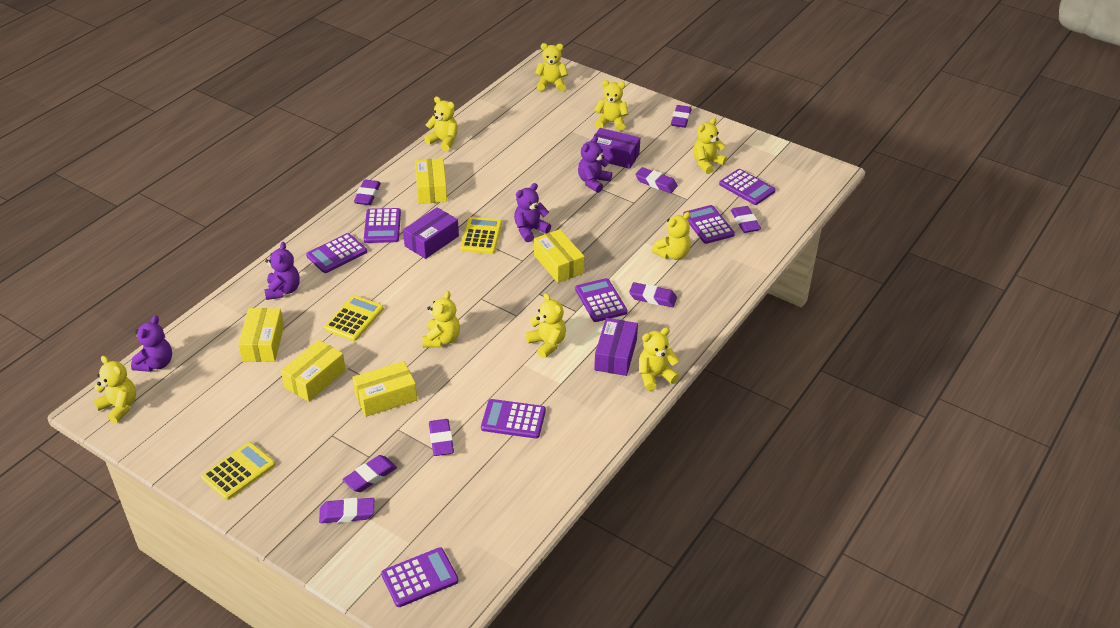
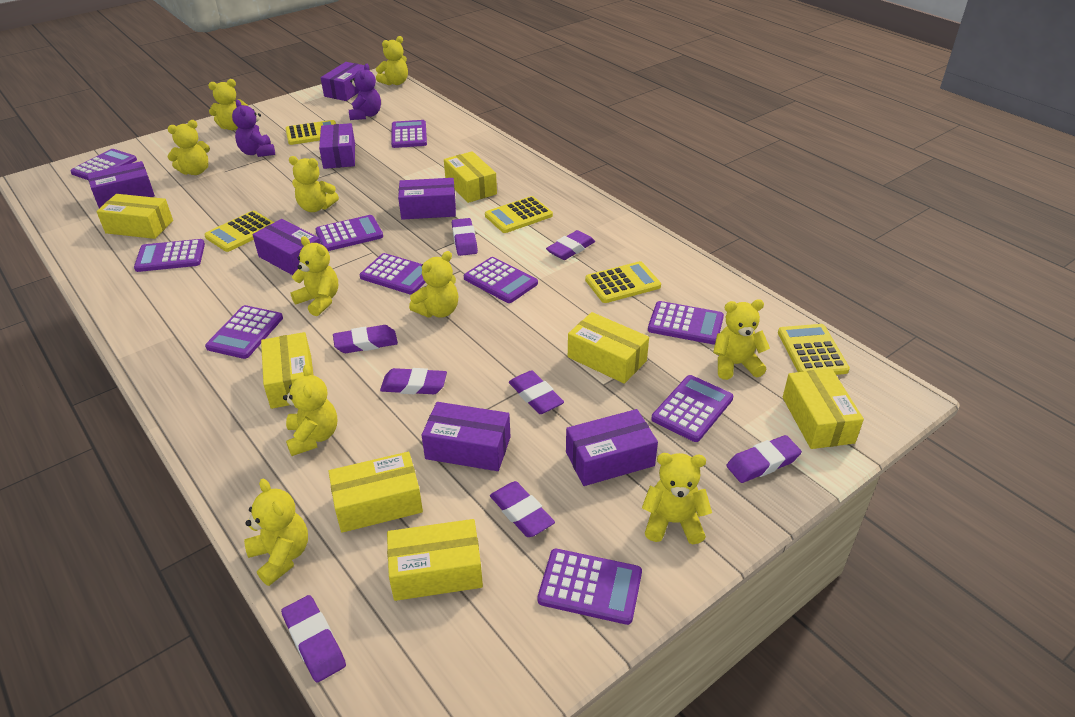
purple box: 3 -> 7
purple calculator: 7 -> 10
purple teddy bear: 4 -> 2
yellow box: 5 -> 7
yellow calculator: 3 -> 5
yellow teddy bear: 9 -> 10

